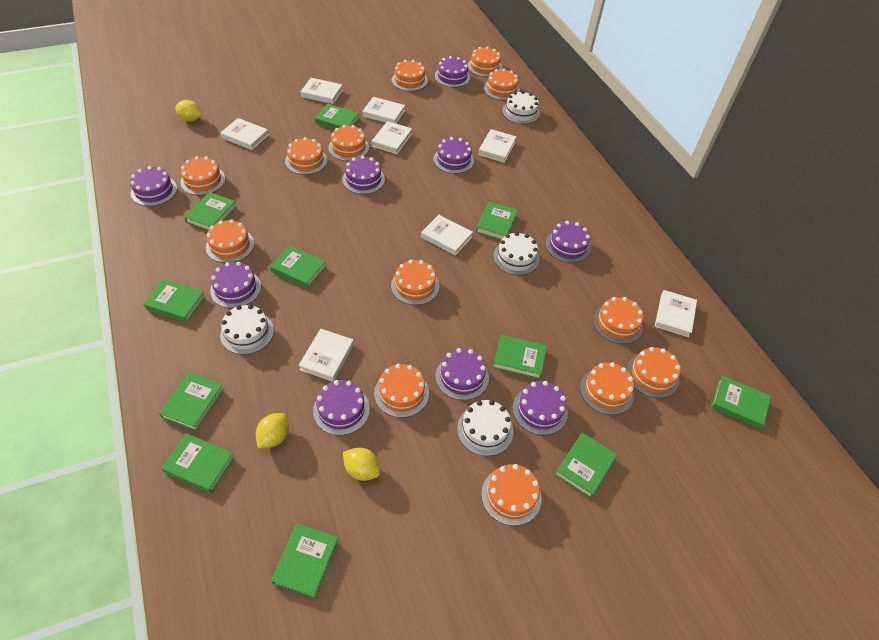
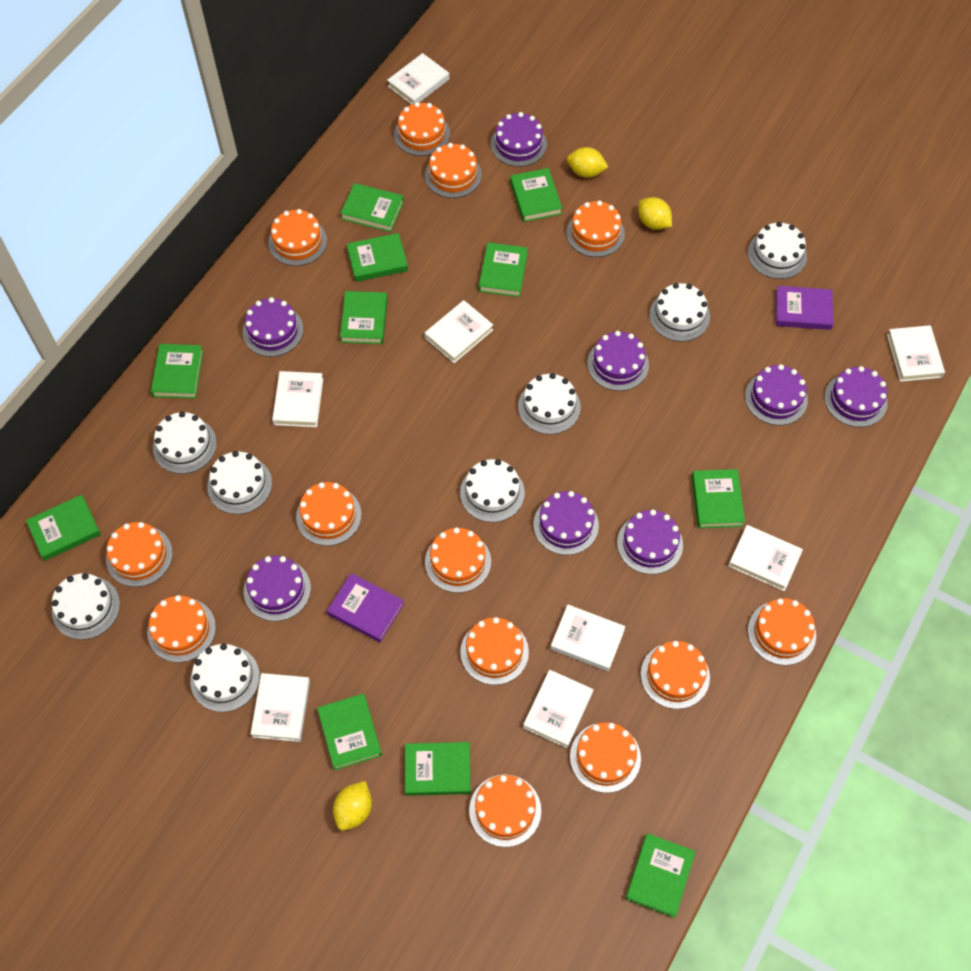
purple book: 0 -> 2
purple cake: 9 -> 8
white cake: 4 -> 8

